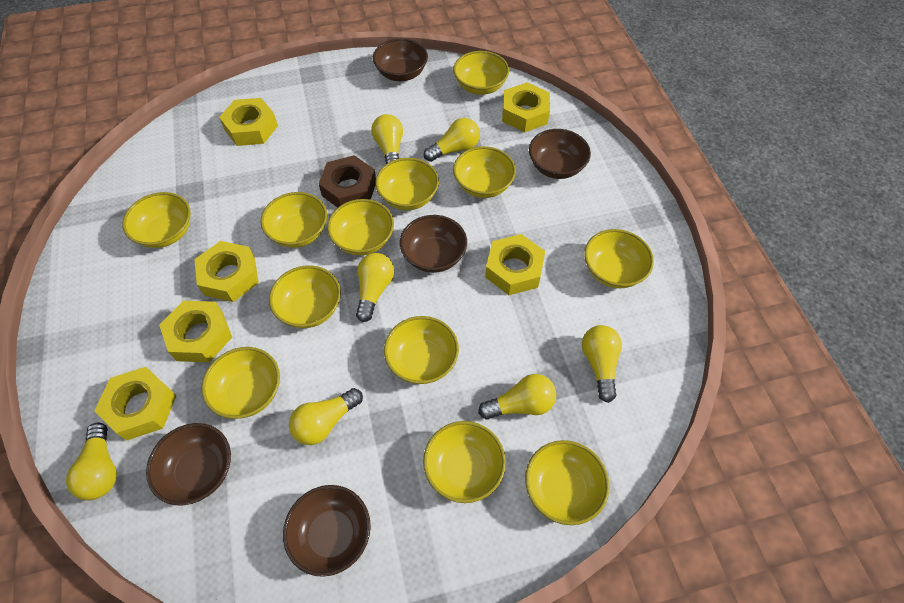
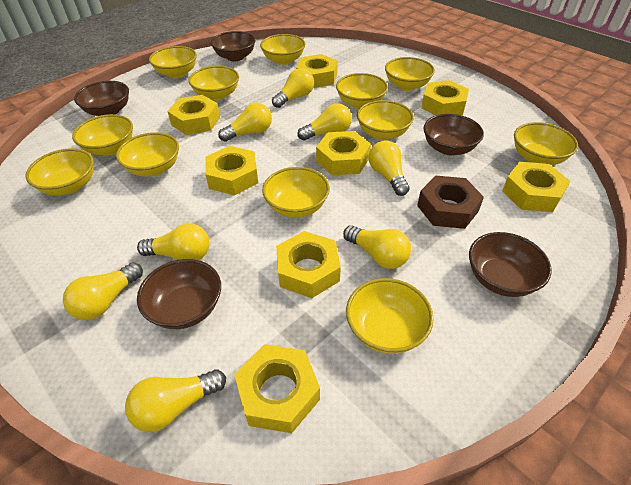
yellow light bulb: 7 -> 8
yellow nut: 6 -> 8

